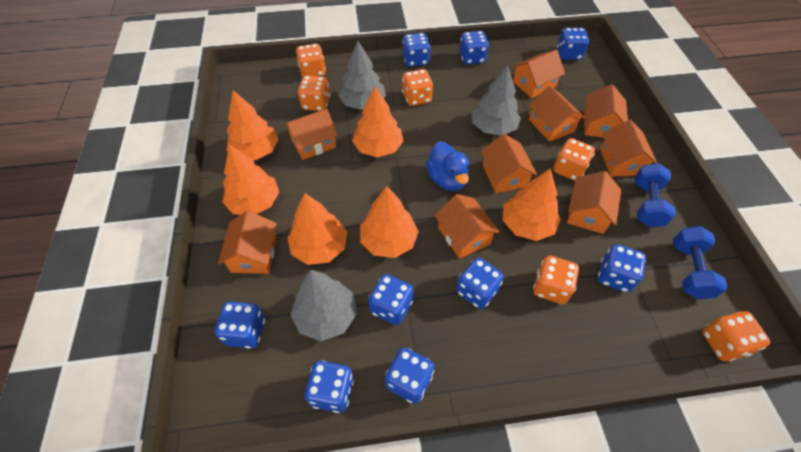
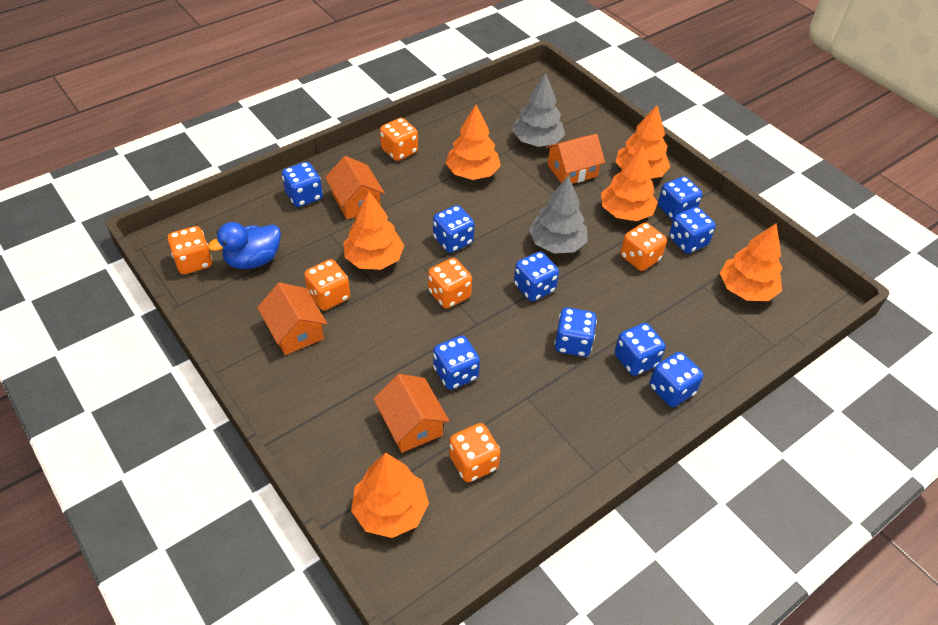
blue dumbbell: 2 -> 0
grey tree: 3 -> 2
orange house: 9 -> 4

